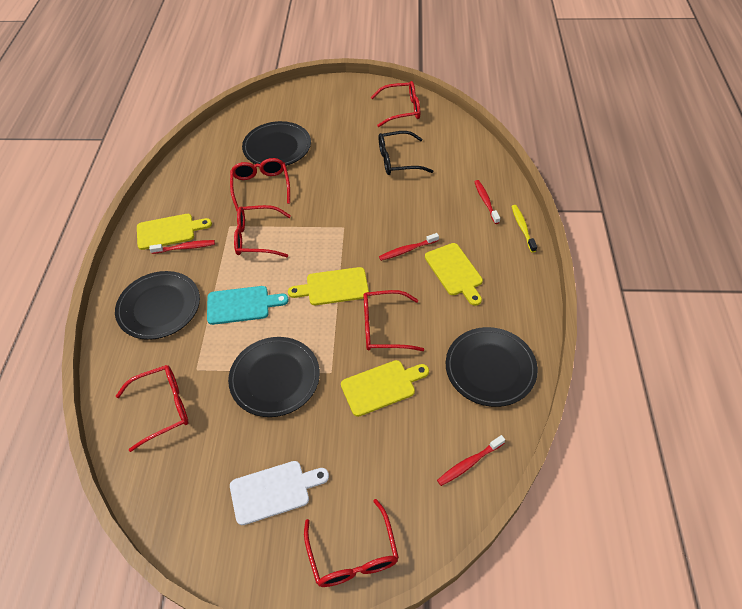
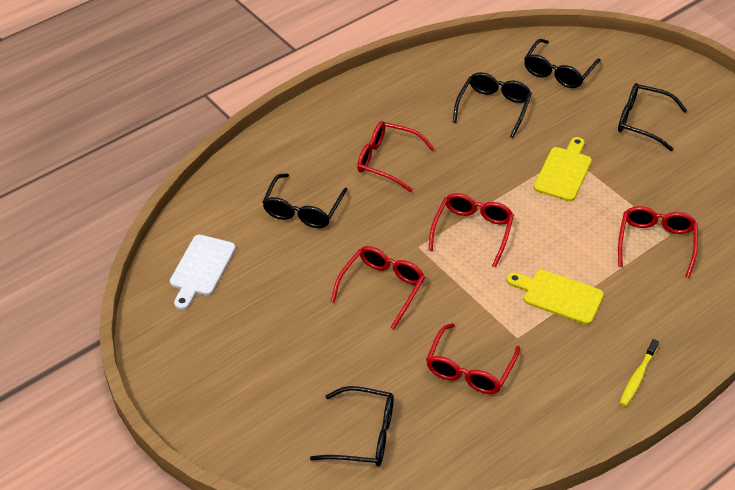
black glasses: 1 -> 5
black plate: 4 -> 0
red glasses: 6 -> 5
red toothbrush: 4 -> 0
turquoise cutting board: 1 -> 0
yellow cutting board: 4 -> 2

